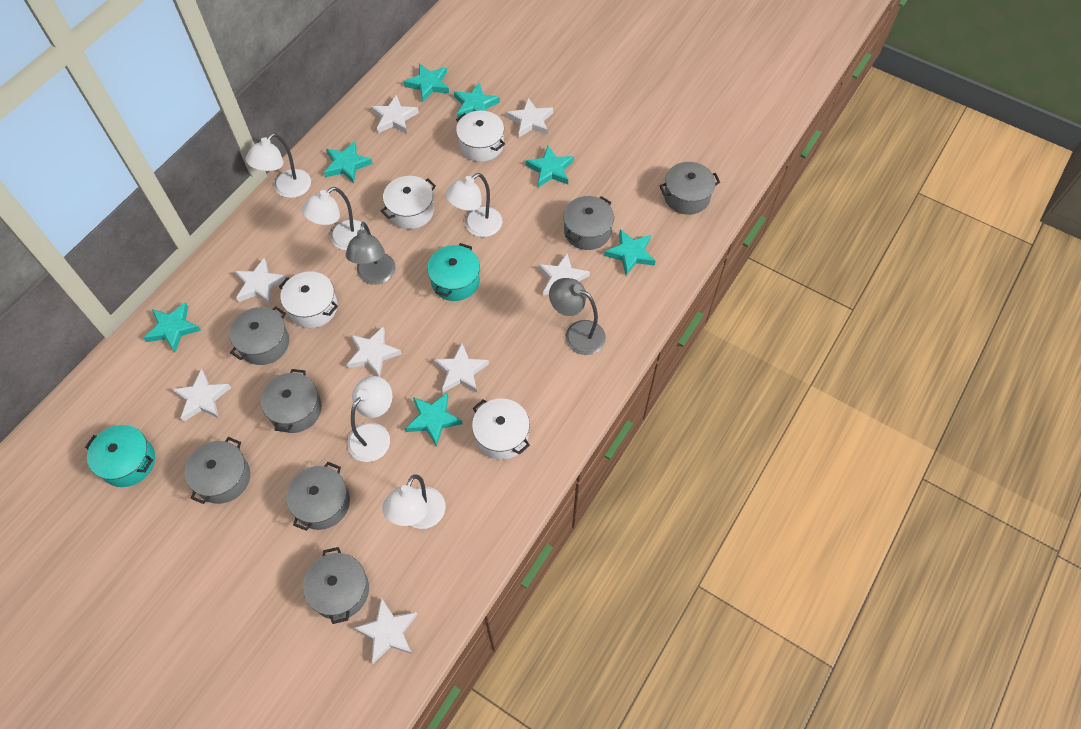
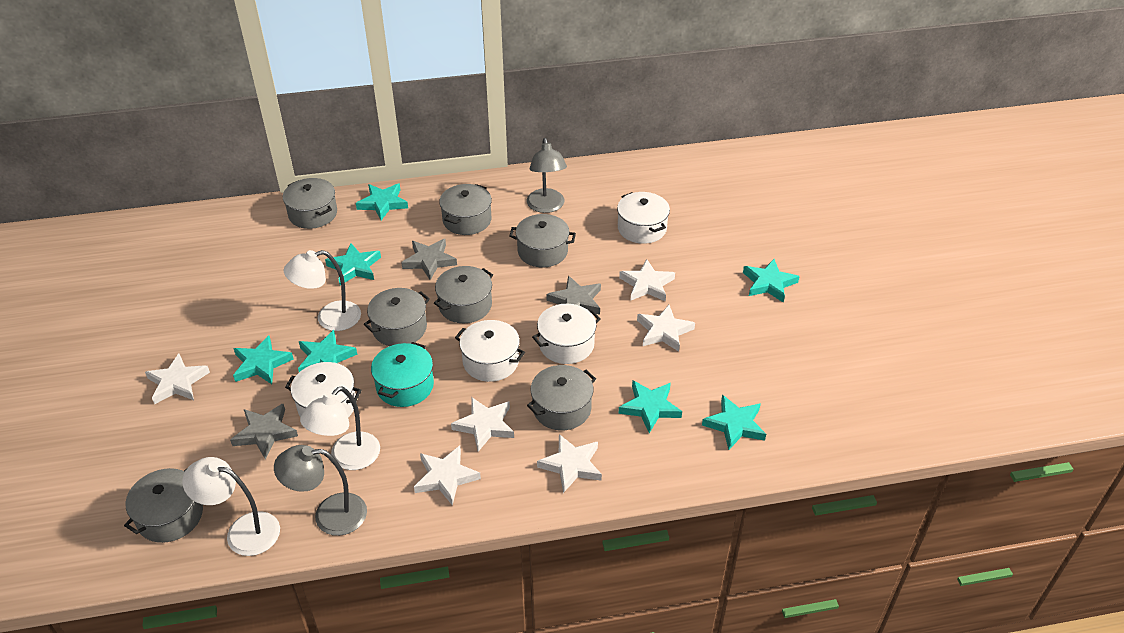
grey star: 0 -> 3
turquoise pot: 2 -> 1
white lamp: 5 -> 3
white star: 8 -> 6

